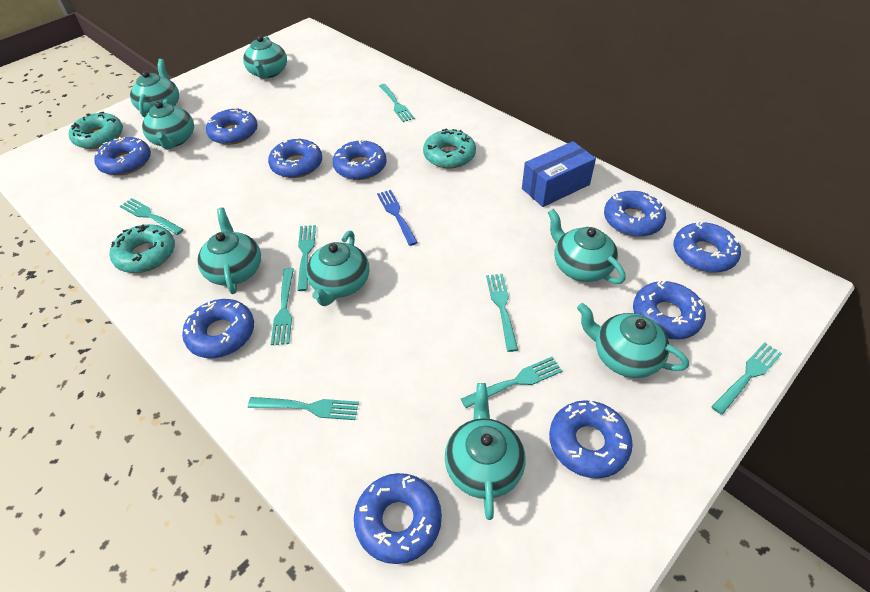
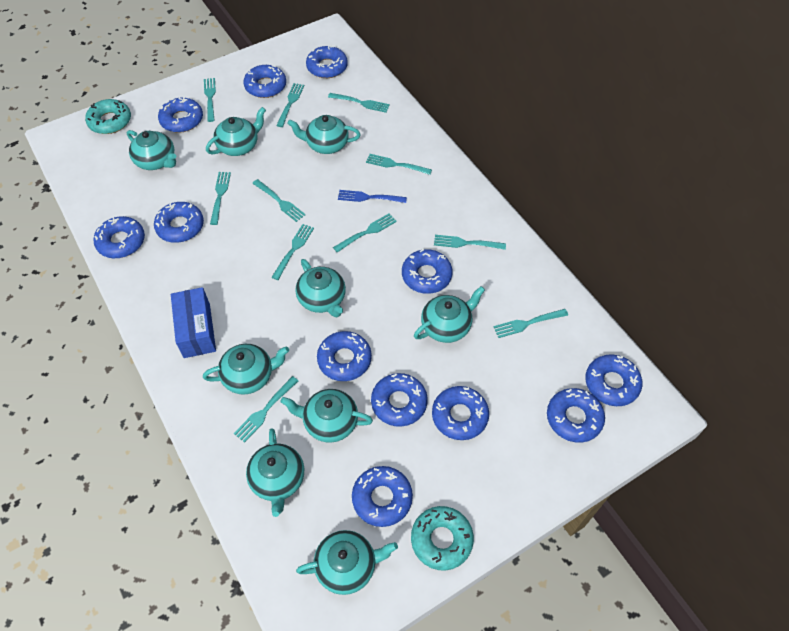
blue donut: 10 -> 12
turquoise donut: 3 -> 2
turquoise fork: 8 -> 11
turquoise teapot: 8 -> 9

